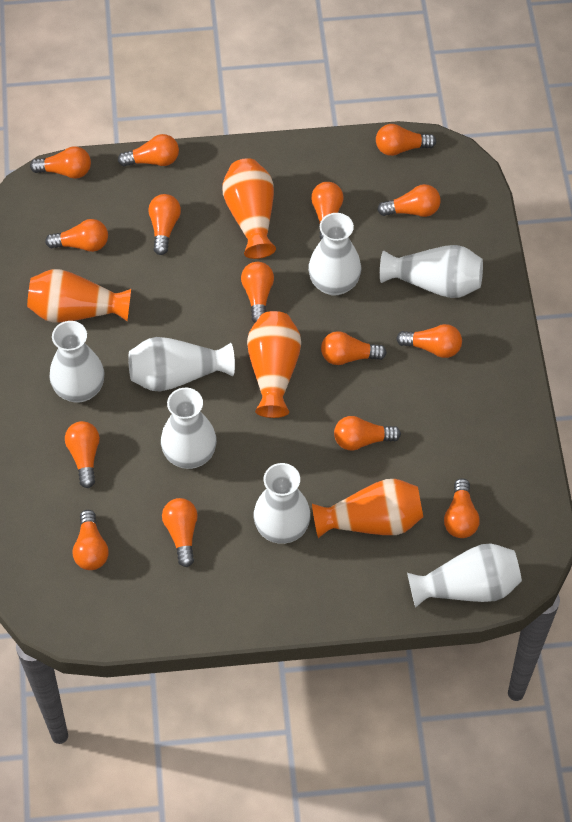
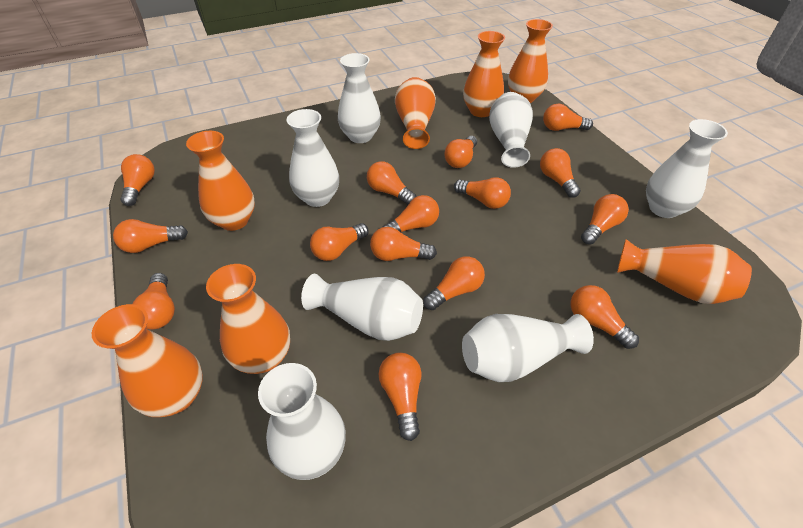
orange vase: 4 -> 7

